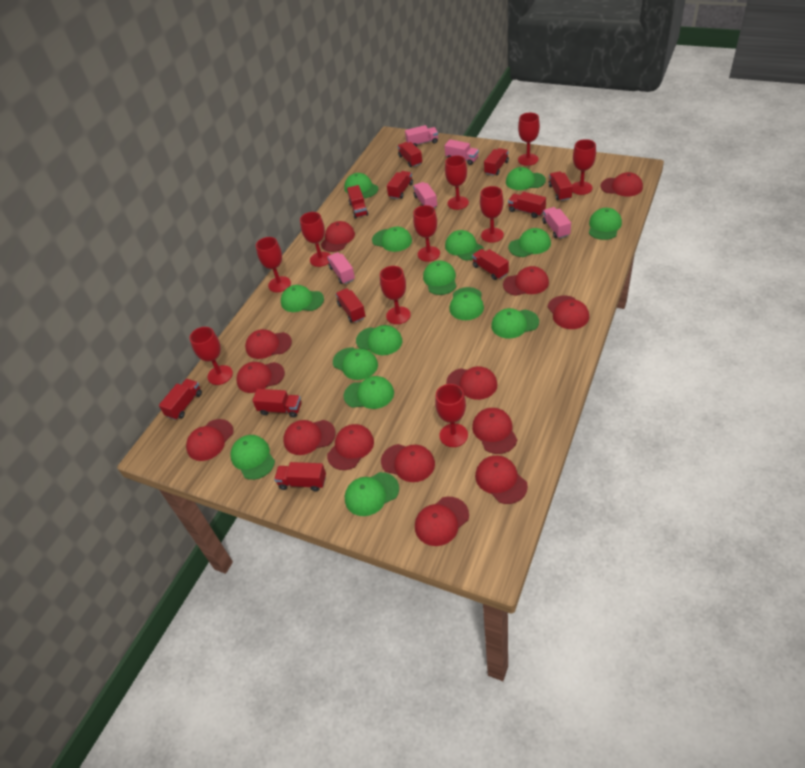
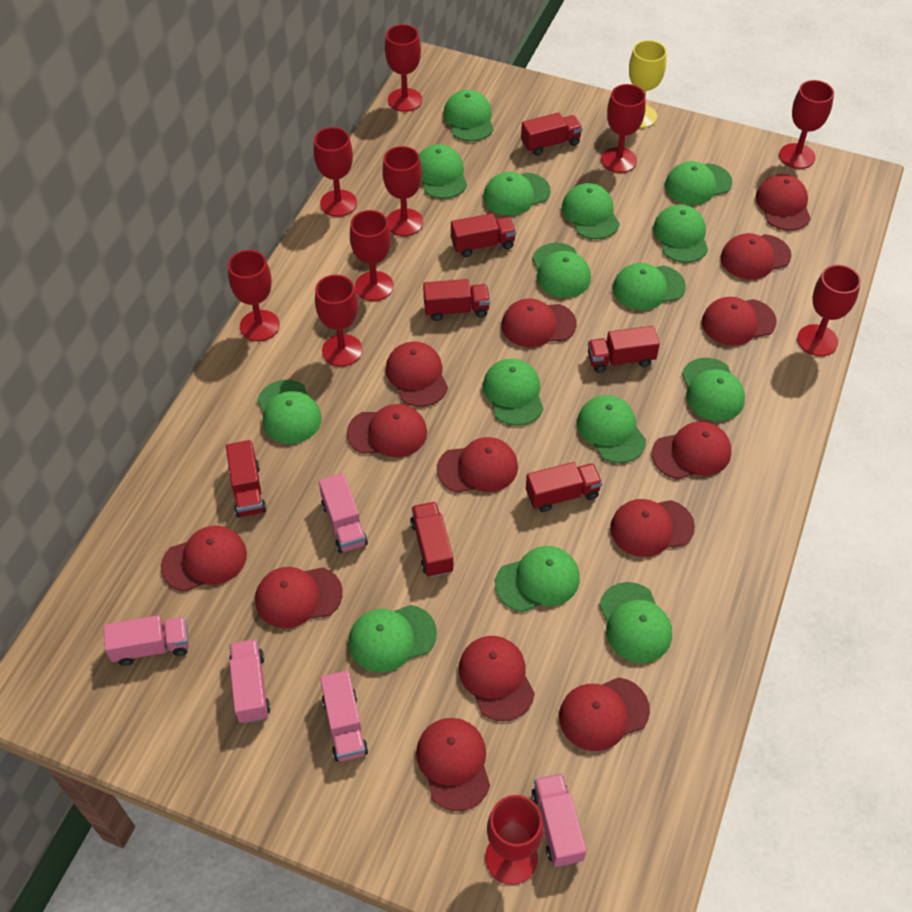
red truck: 11 -> 7
yellow goblet: 0 -> 1

